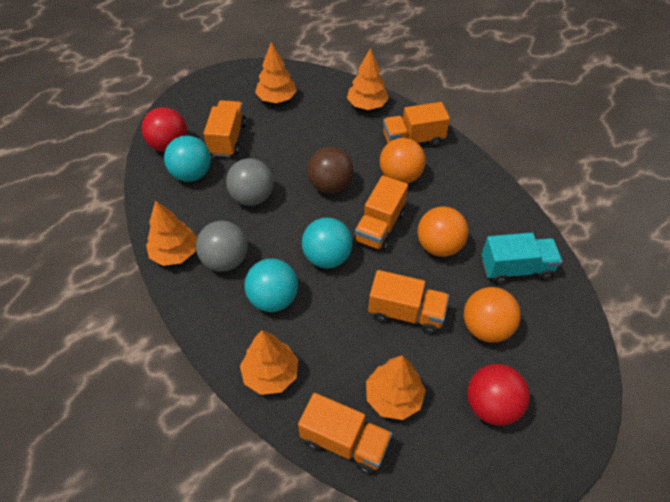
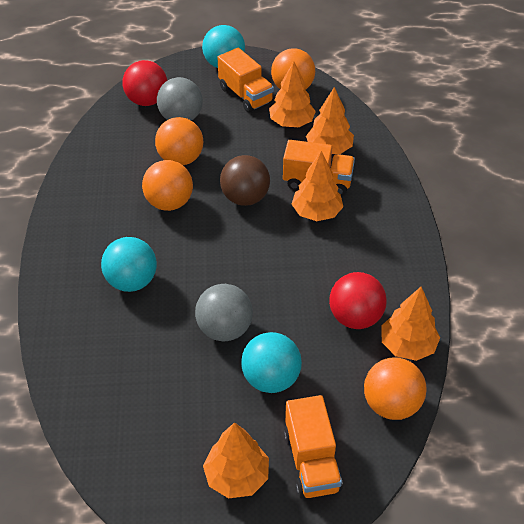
orange ball: 3 -> 4
orange truck: 5 -> 3
turquoise truck: 1 -> 0

